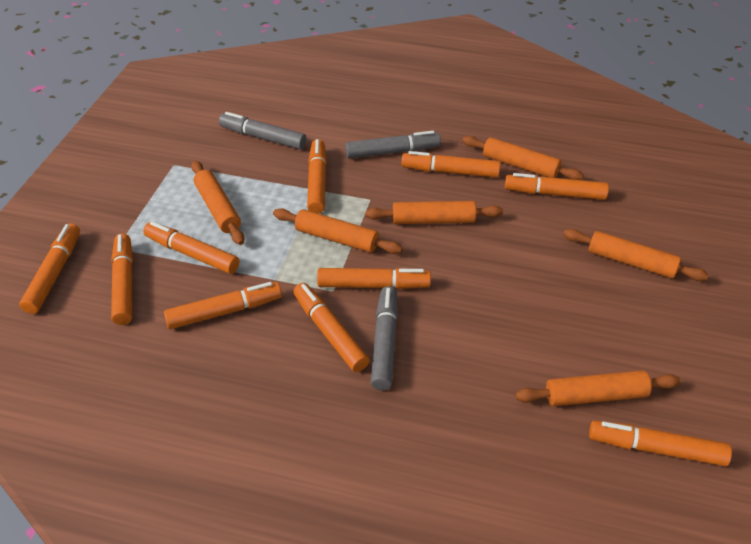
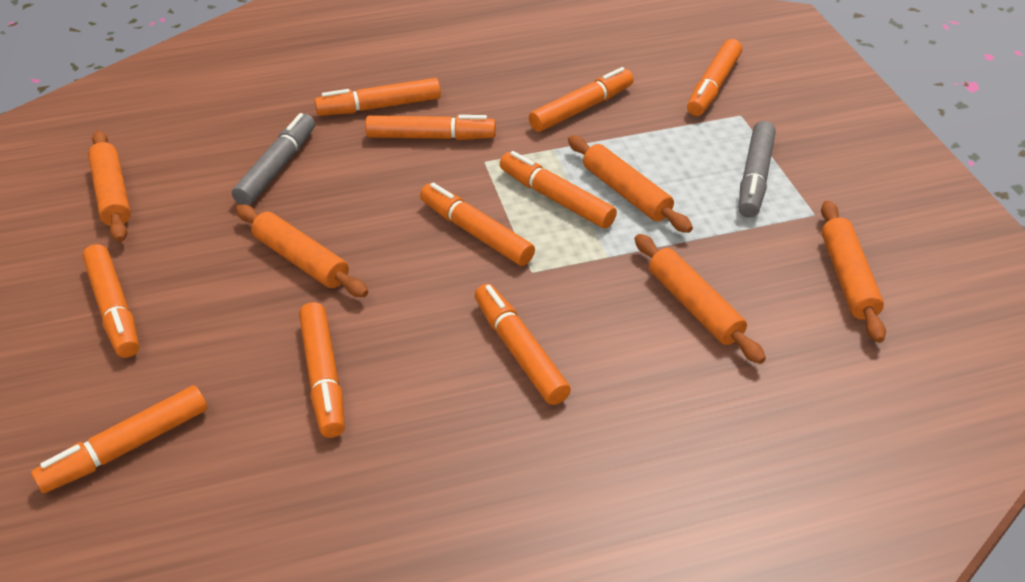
grey marker: 3 -> 2
orange rolling pin: 6 -> 5

